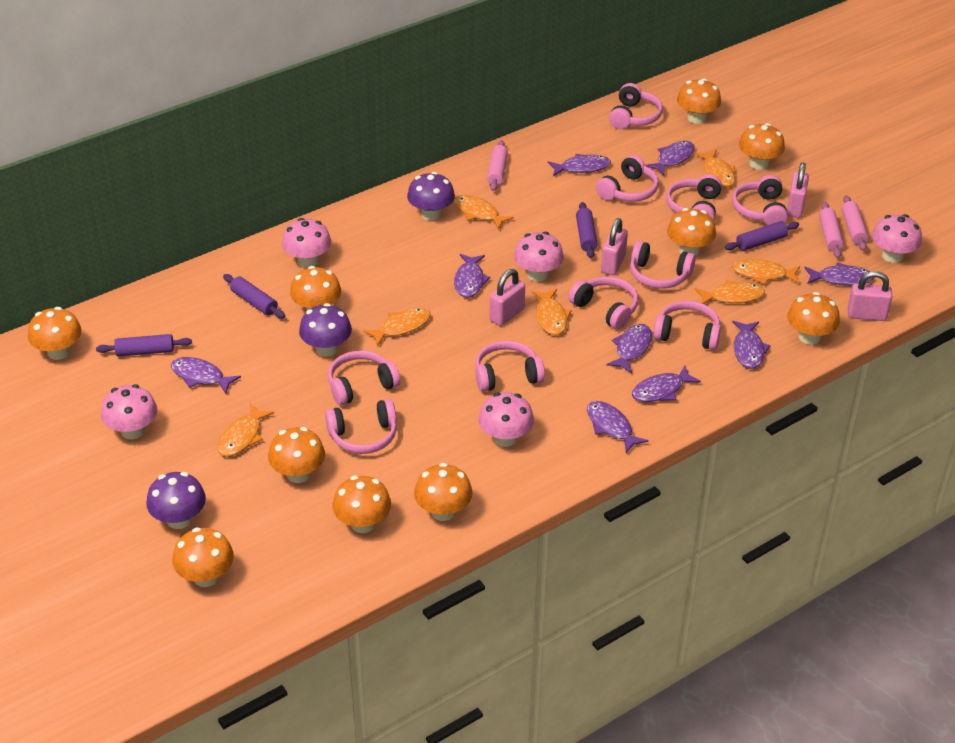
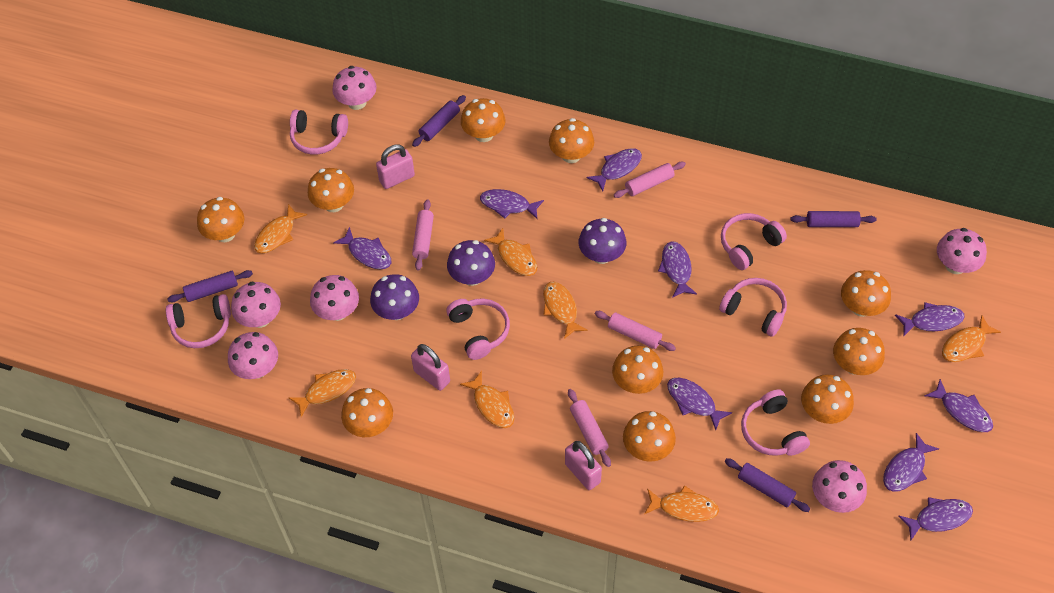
pink headphones: 10 -> 6
pink mushroom: 5 -> 6
pink padlock: 4 -> 3
pink rolling pin: 3 -> 4

